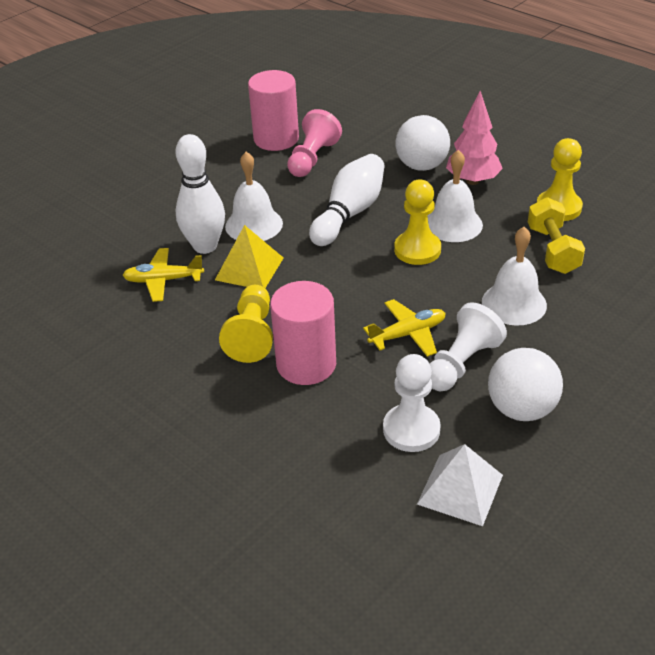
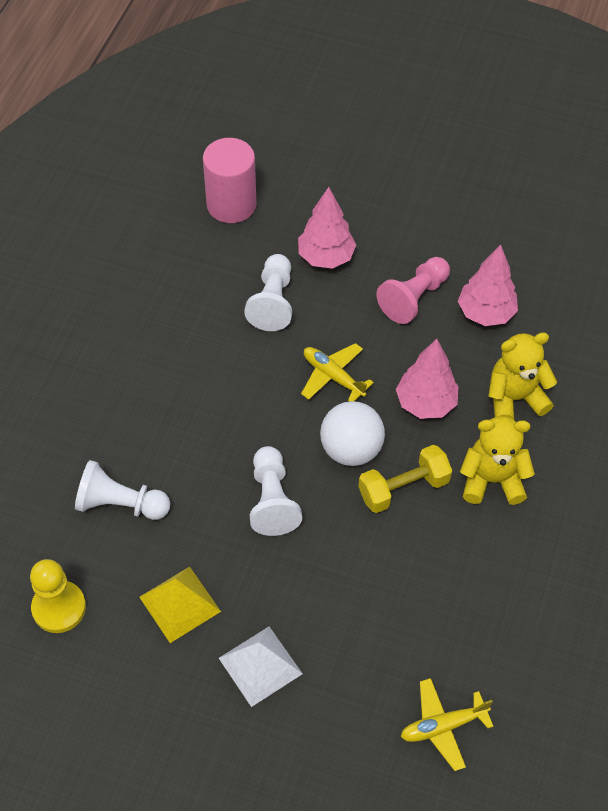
pink cylinder: 2 -> 1
pink tree: 1 -> 3
white ball: 2 -> 1
white bell: 3 -> 0
white bowling pin: 2 -> 0
white pawn: 2 -> 3
yellow pawn: 3 -> 1
yellow teddy bear: 0 -> 2

